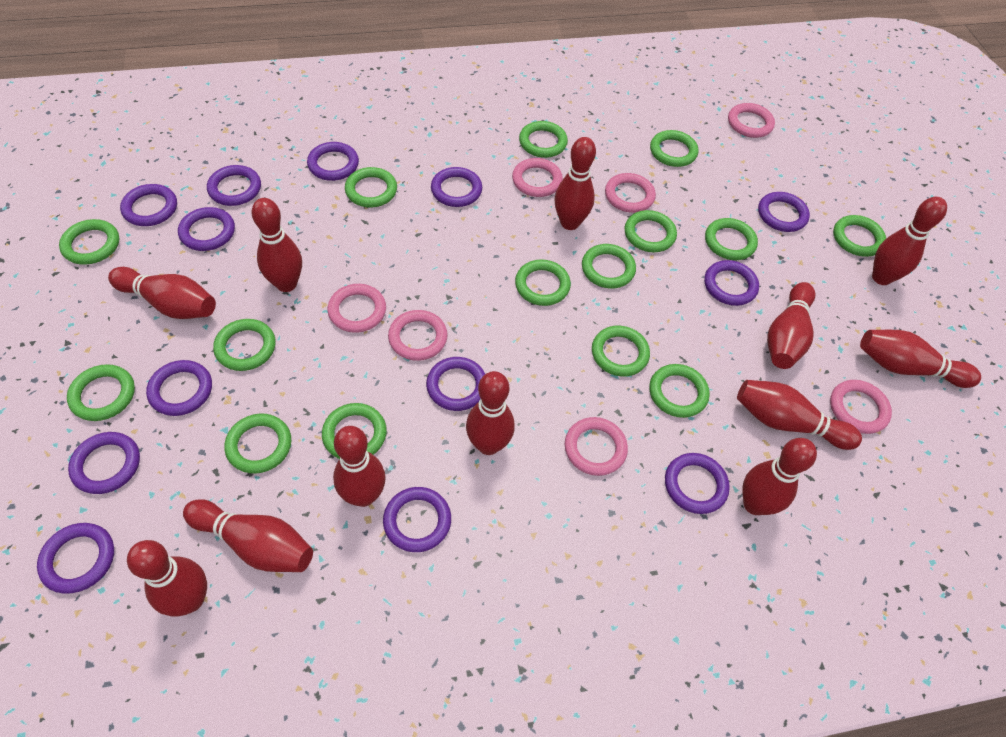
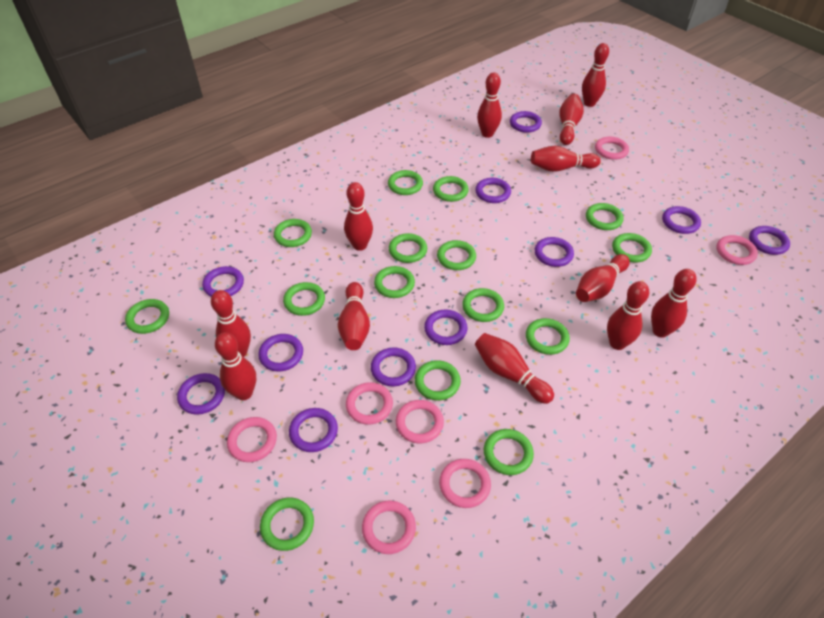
purple ring: 13 -> 11

